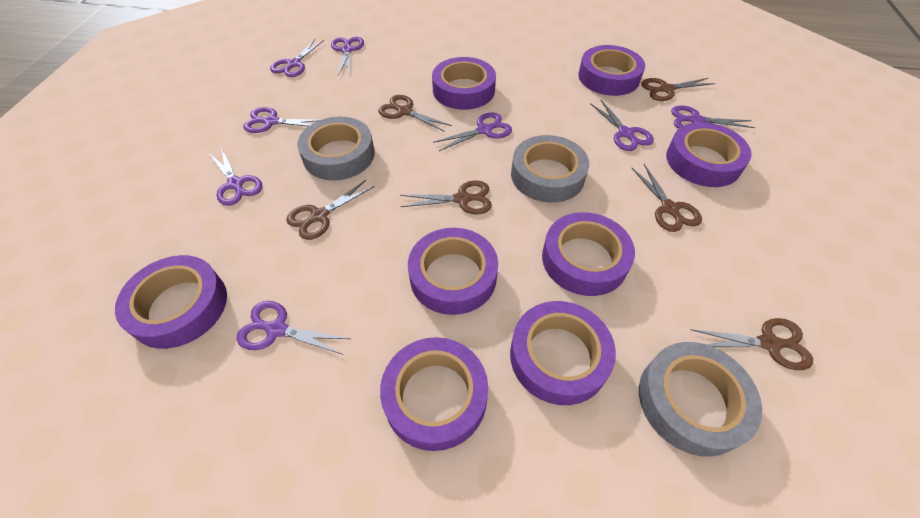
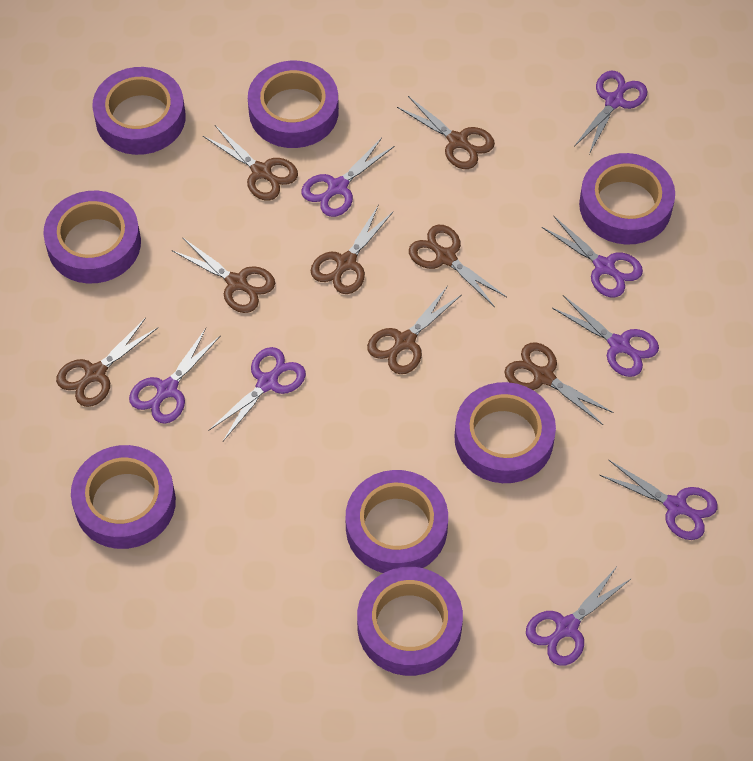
brown scissors: 6 -> 8
grey tape: 3 -> 0

